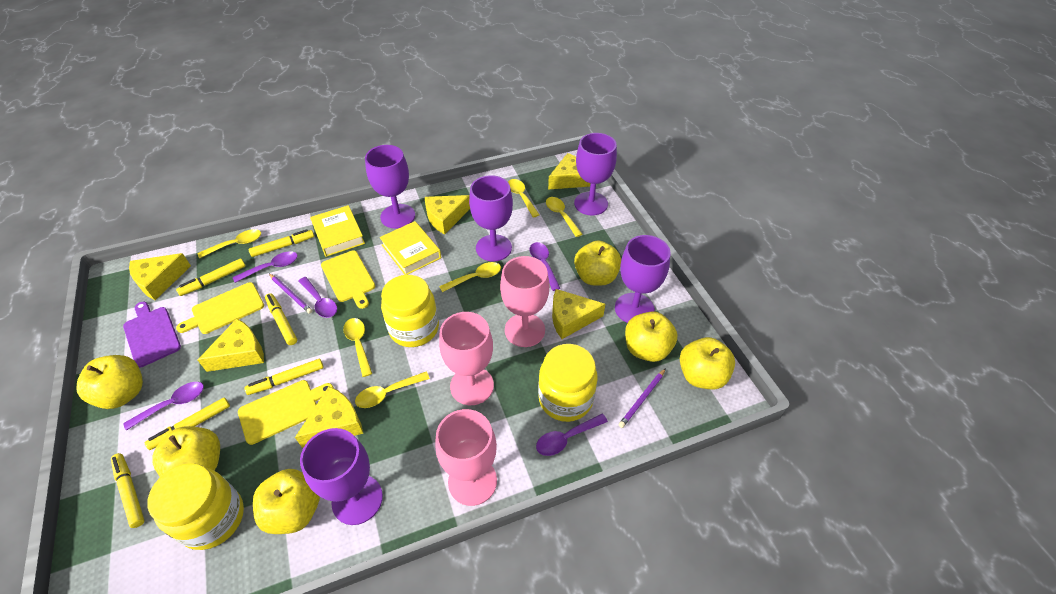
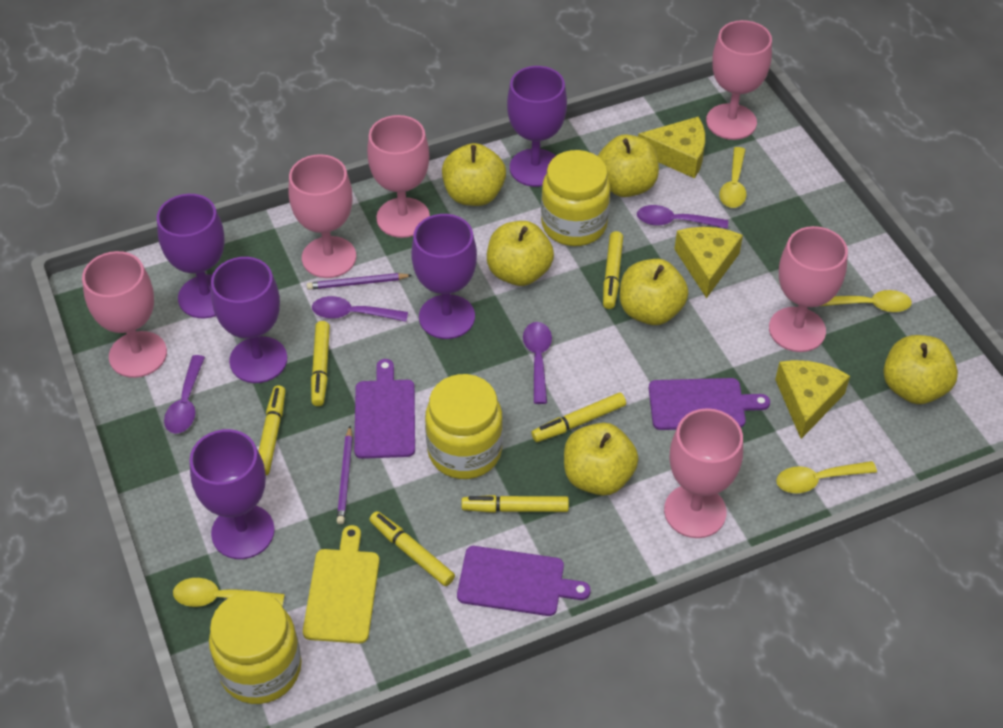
pink goblet: 3 -> 6
purple cutting board: 1 -> 3
purple spoon: 5 -> 4
yellow book: 2 -> 0
yellow cheese: 6 -> 3
yellow cutting board: 3 -> 1
yellow spoon: 6 -> 4

